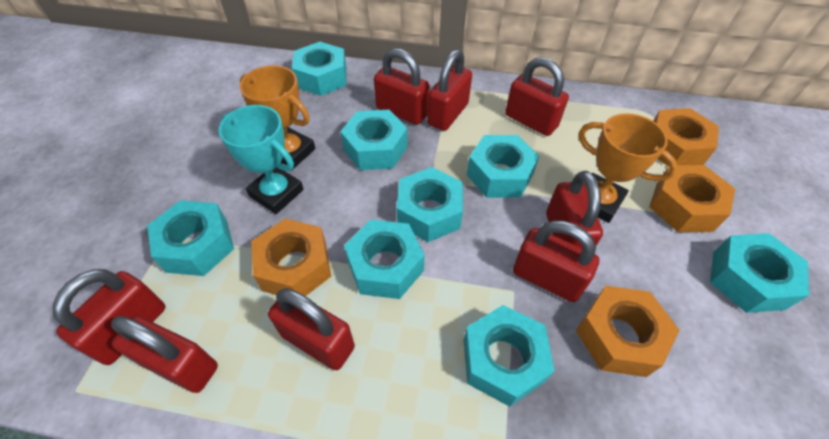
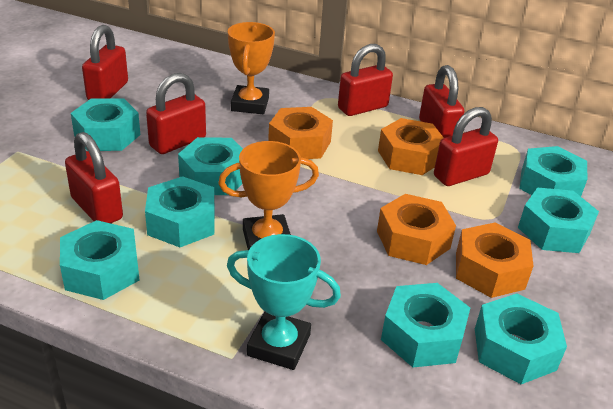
red padlock: 8 -> 6

